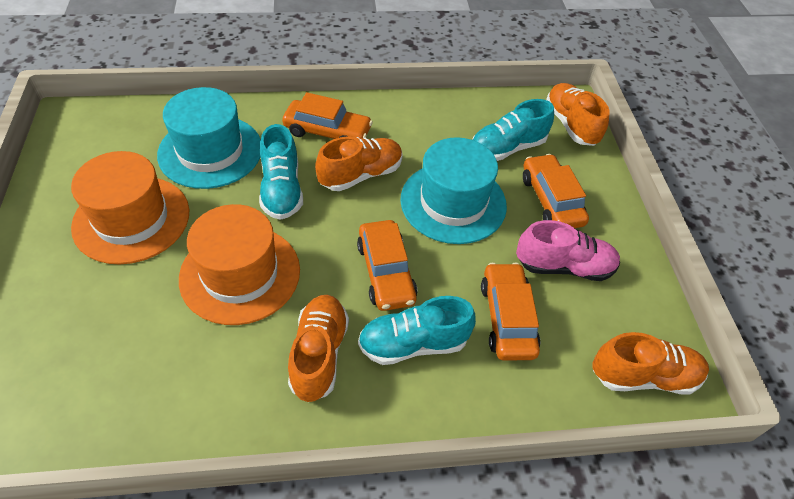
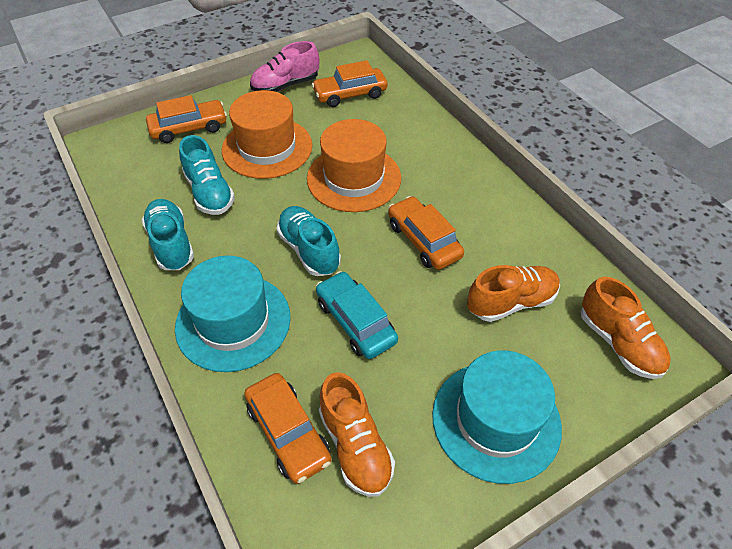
orange shoe: 4 -> 3
turquoise car: 0 -> 1

